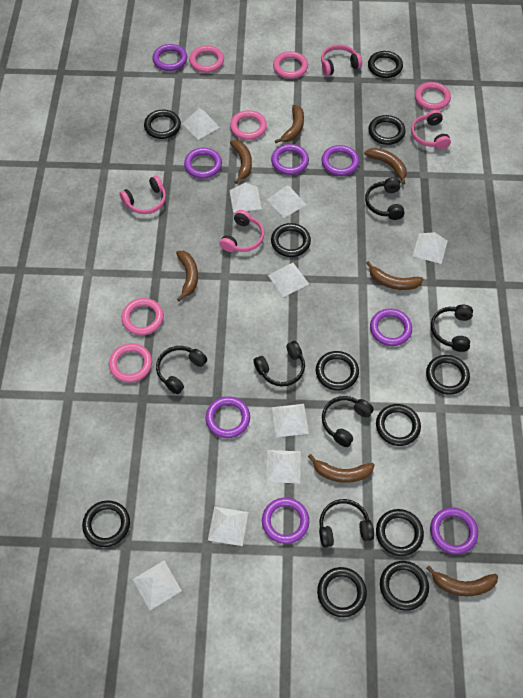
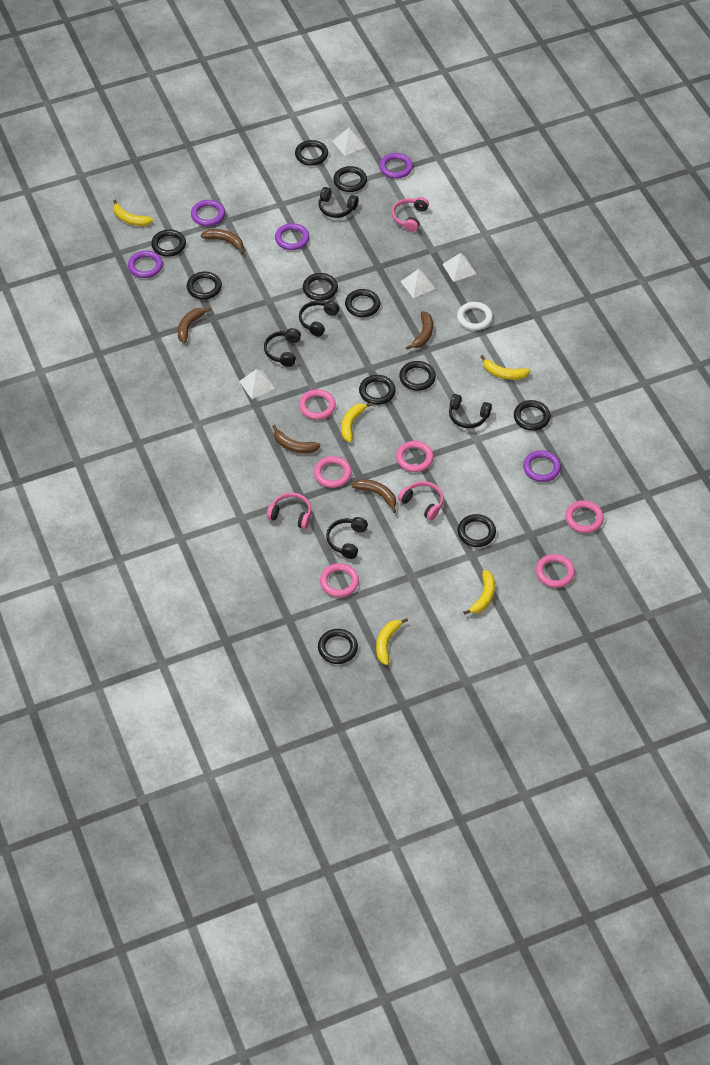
black headphones: 6 -> 5
brown banana: 7 -> 5
pink headphones: 4 -> 3
purple ring: 8 -> 5
white pyramid: 9 -> 4
white ring: 0 -> 1
yellow banana: 0 -> 5

